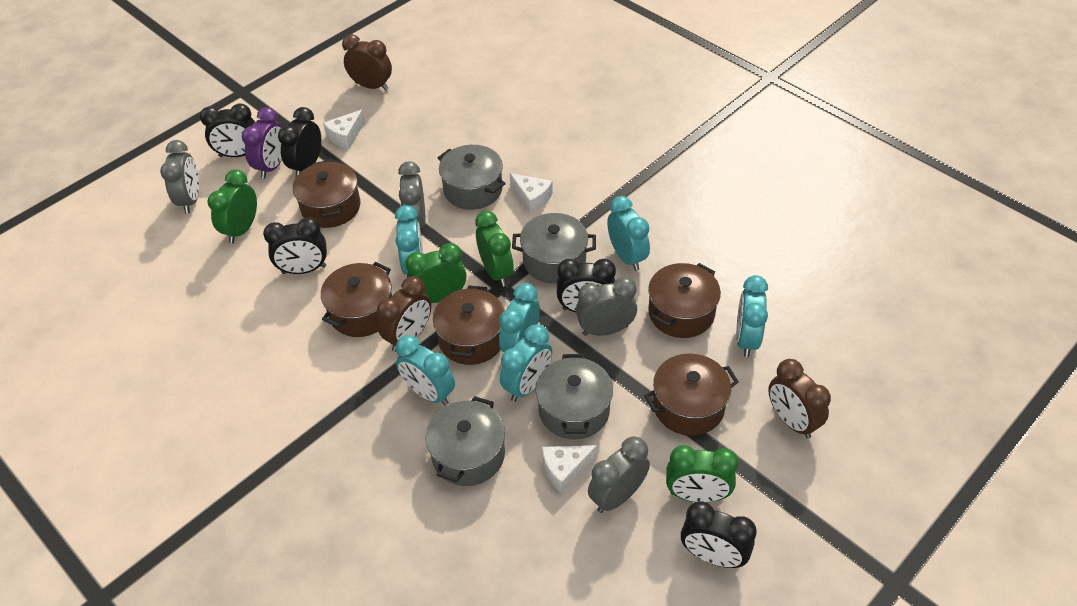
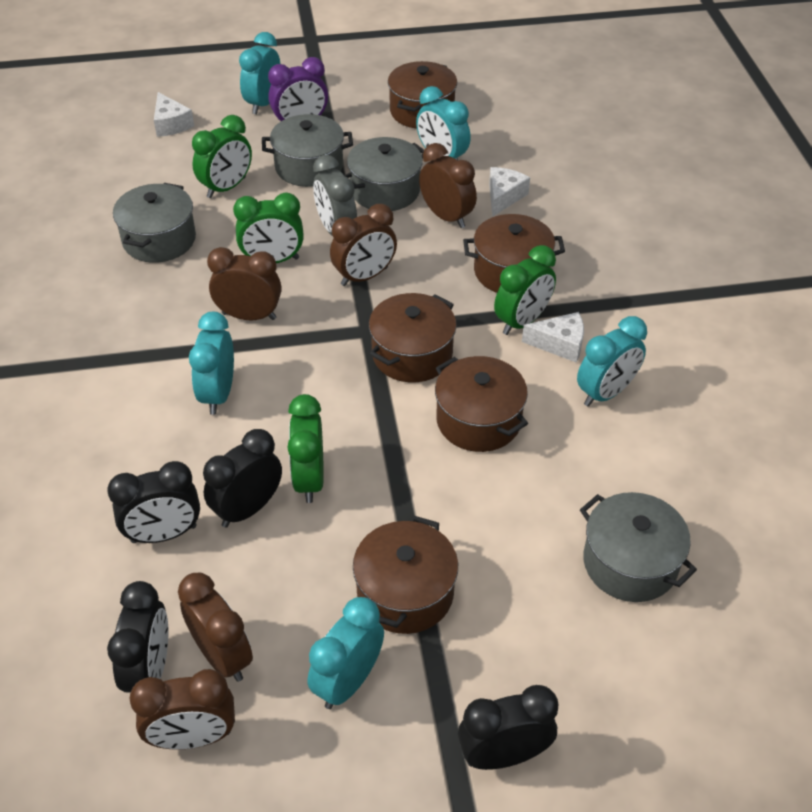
black clock: 5 -> 4
brown clock: 3 -> 5
grey clock: 4 -> 1
turquoise clock: 6 -> 5

